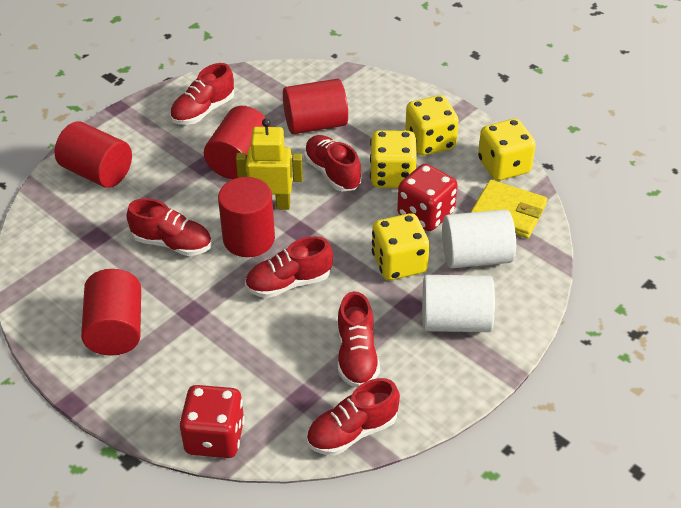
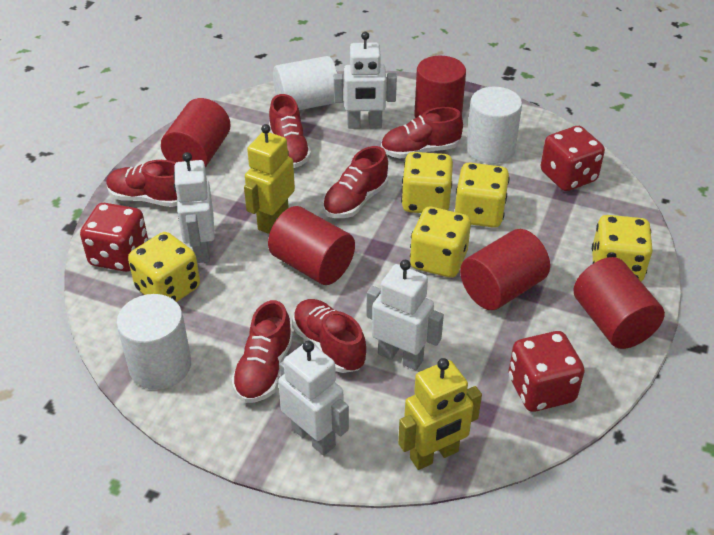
red dice: 2 -> 3
white cylinder: 2 -> 3
white robot: 0 -> 4
yellow dice: 4 -> 5
yellow robot: 1 -> 2
yellow wallet: 1 -> 0

